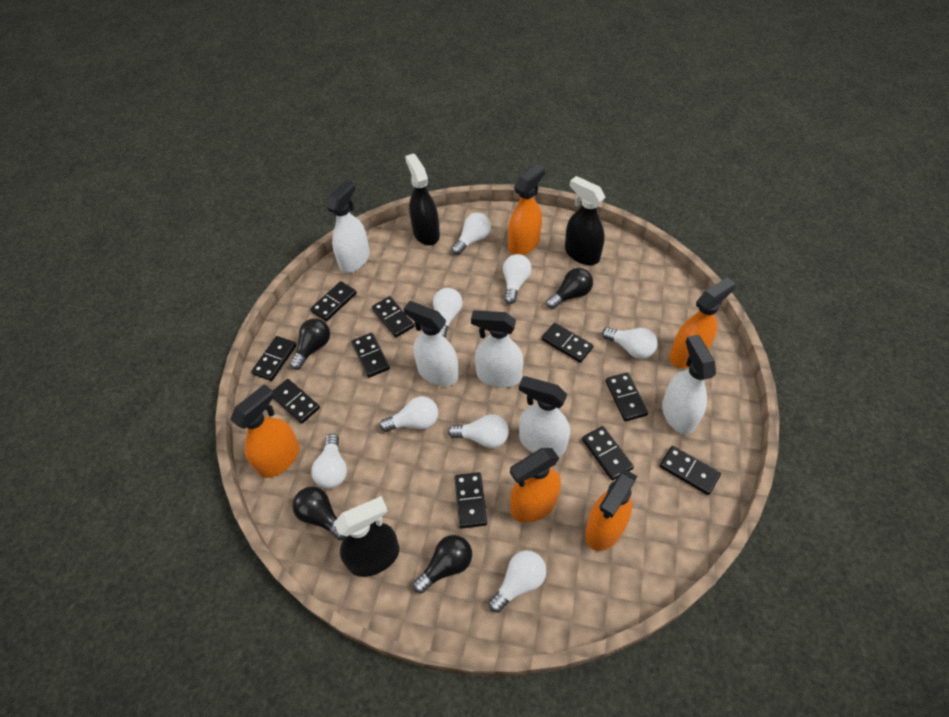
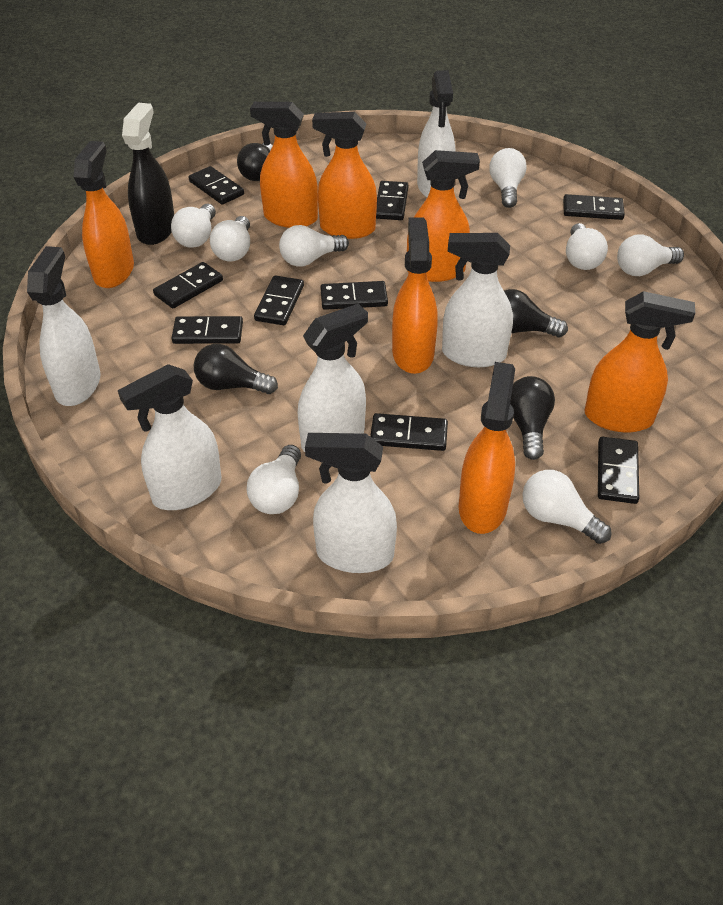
black domino: 10 -> 9
black spray bottle: 3 -> 1
orange spray bottle: 5 -> 7
white spray bottle: 5 -> 6

